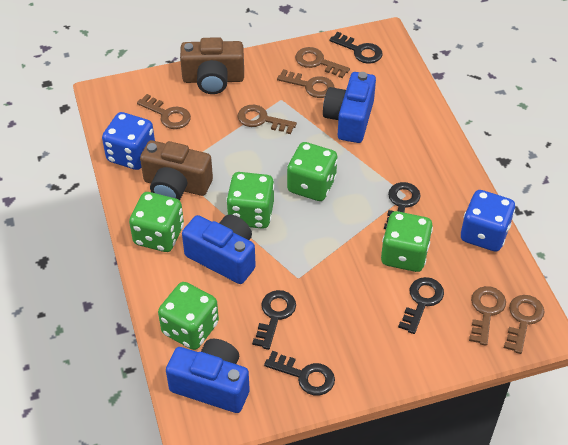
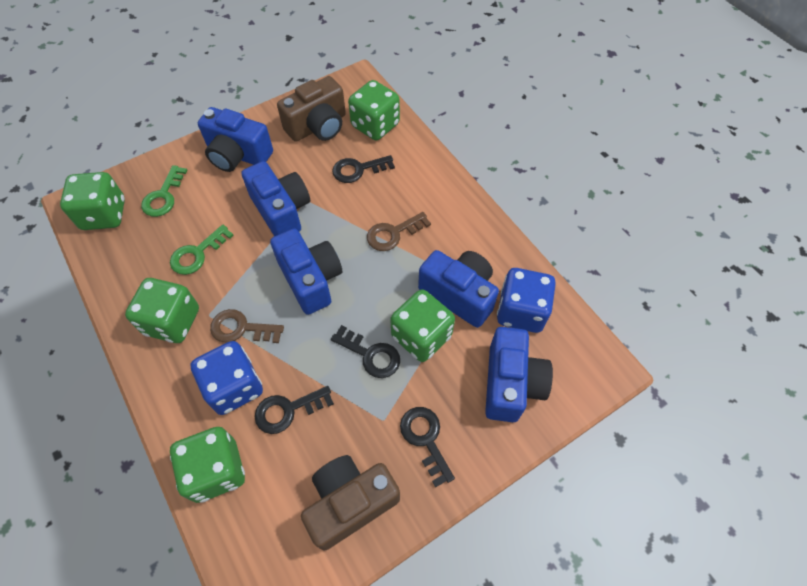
black key: 5 -> 4
blue camera: 3 -> 5
brown key: 6 -> 2
green key: 0 -> 2

